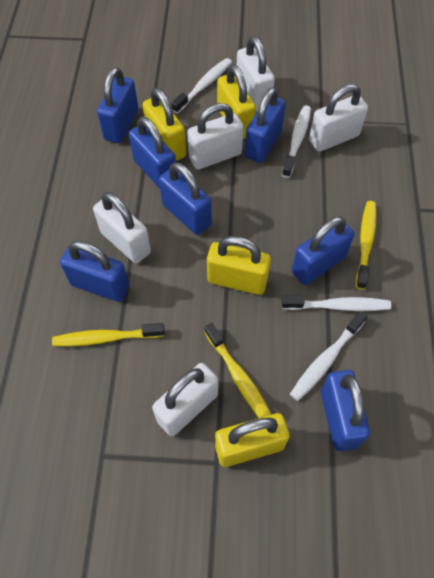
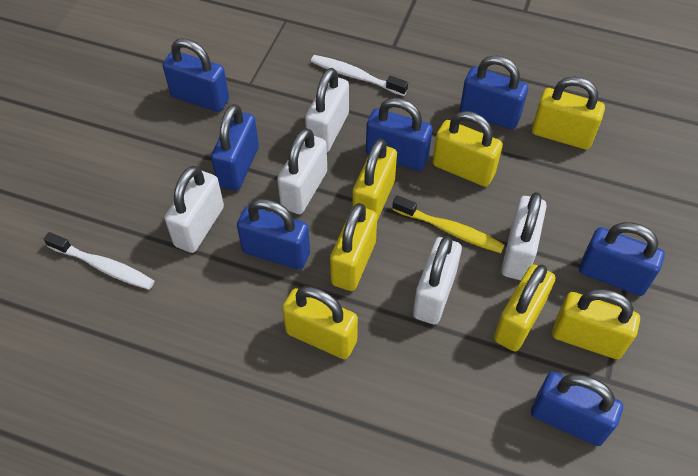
white toothbrush: 4 -> 2
yellow padlock: 4 -> 7
yellow toothbrush: 3 -> 1

